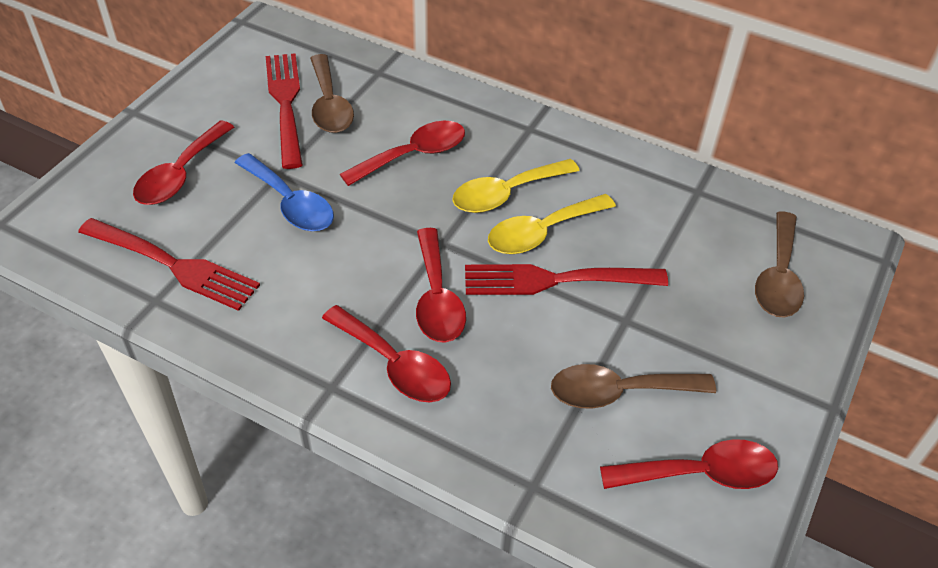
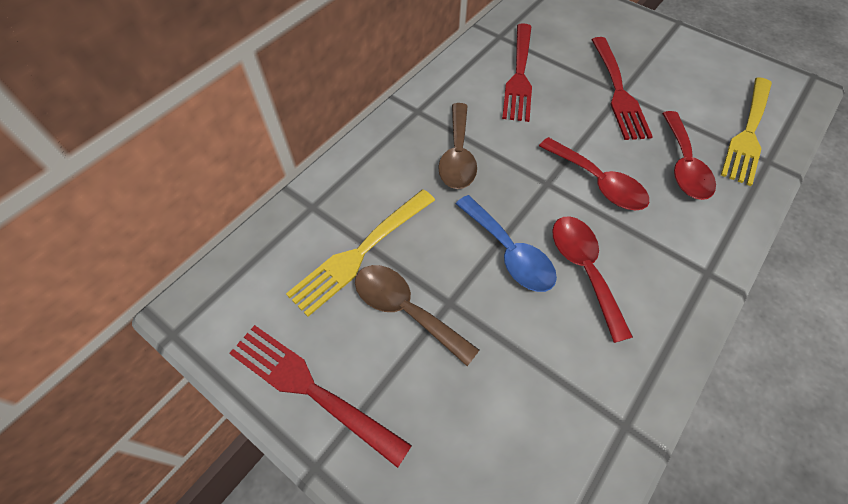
brown spoon: 3 -> 2
red spoon: 5 -> 3
yellow fork: 0 -> 2
yellow spoon: 2 -> 0

